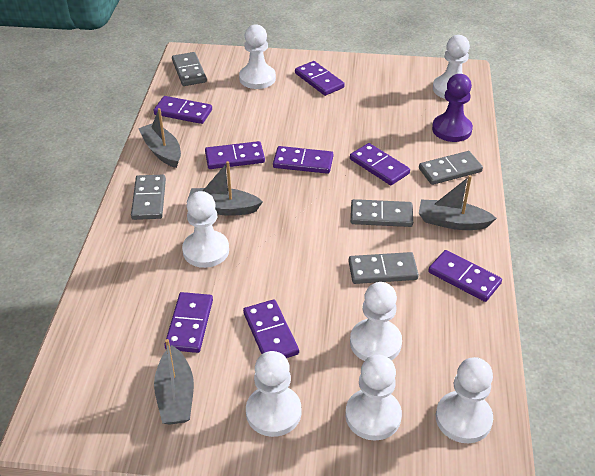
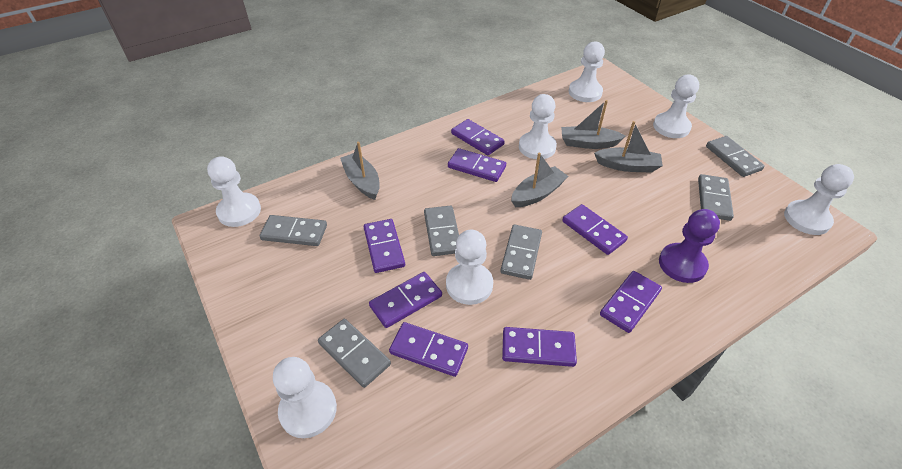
grey domino: 5 -> 6

